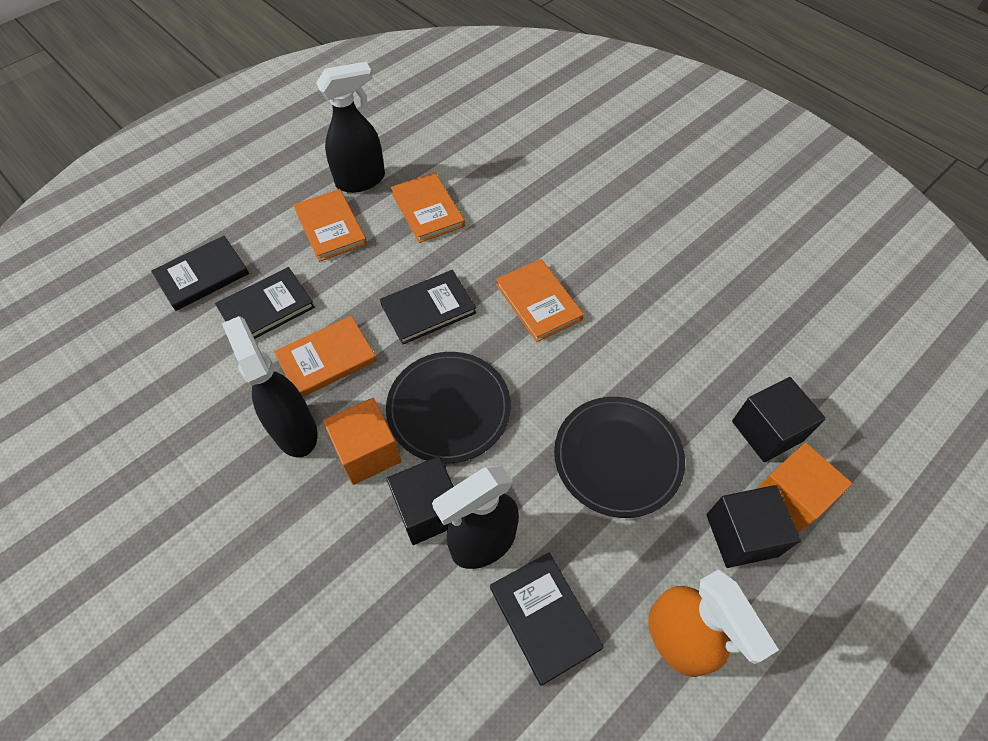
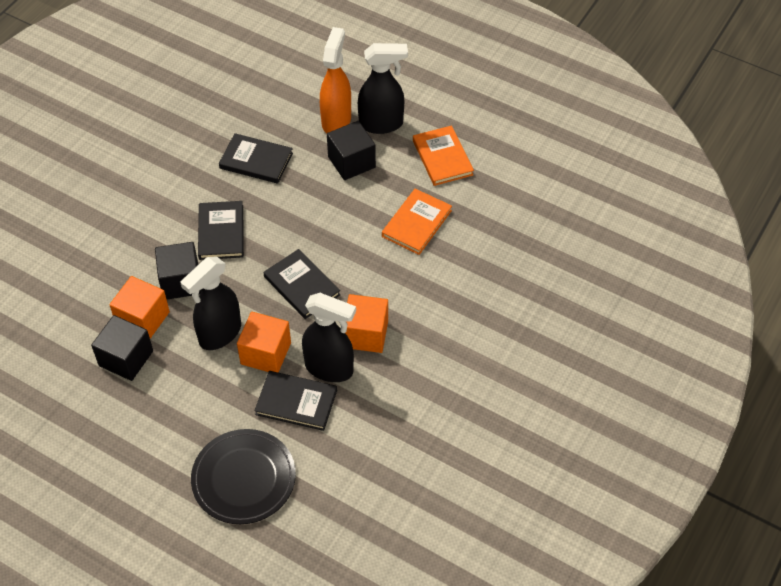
black plate: 2 -> 1
orange book: 4 -> 2
orange cube: 2 -> 3

